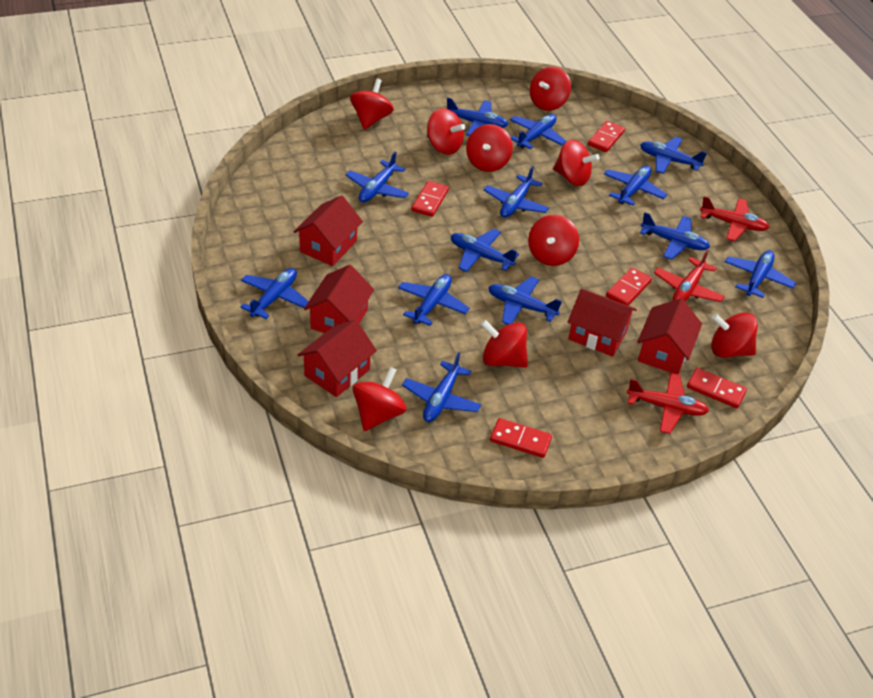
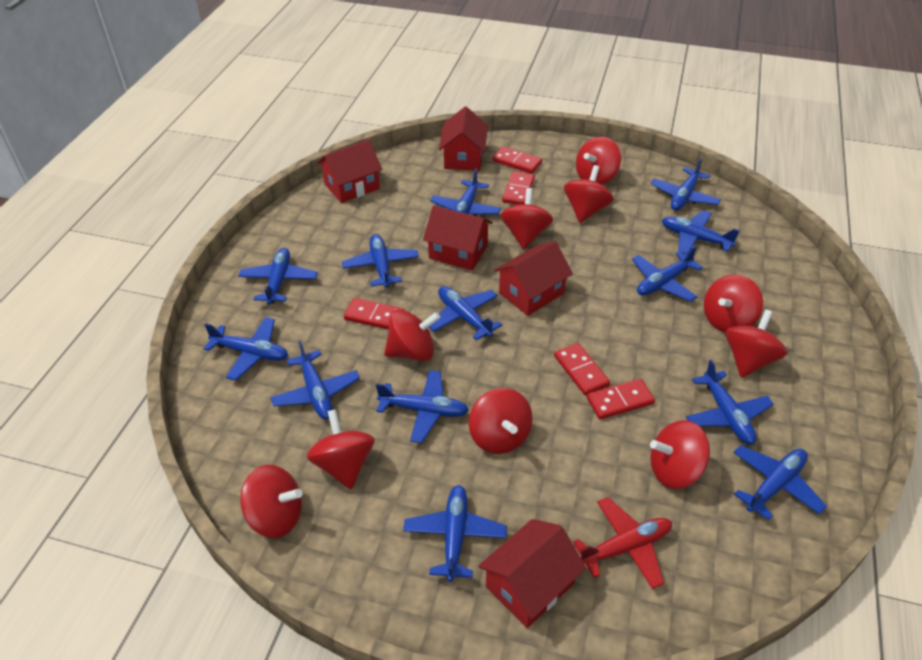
red plane: 3 -> 1
red spinning top: 9 -> 10

